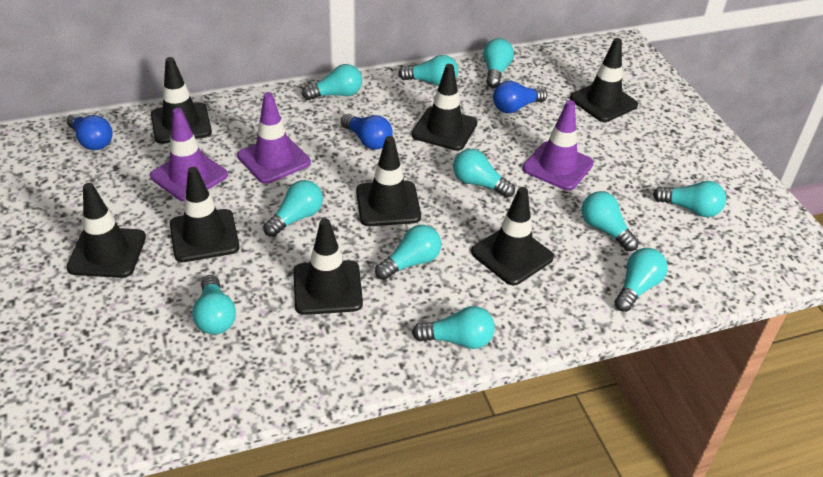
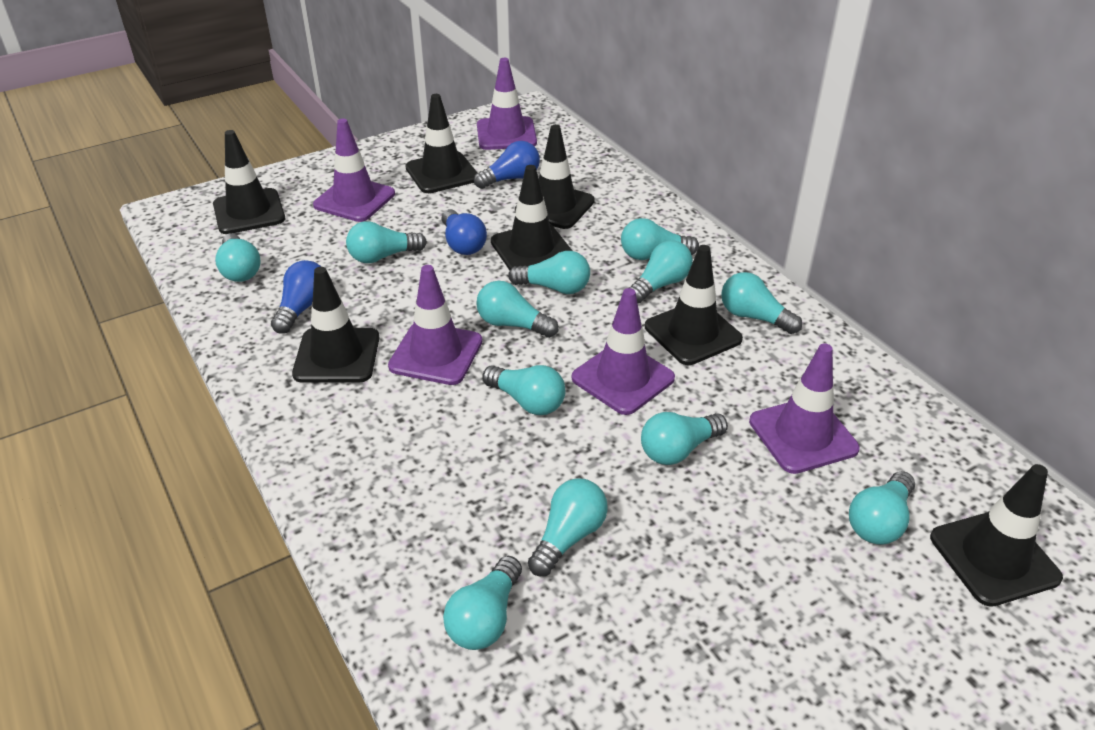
black traffic cone: 8 -> 7
purple traffic cone: 3 -> 5
turquoise light bulb: 11 -> 12

